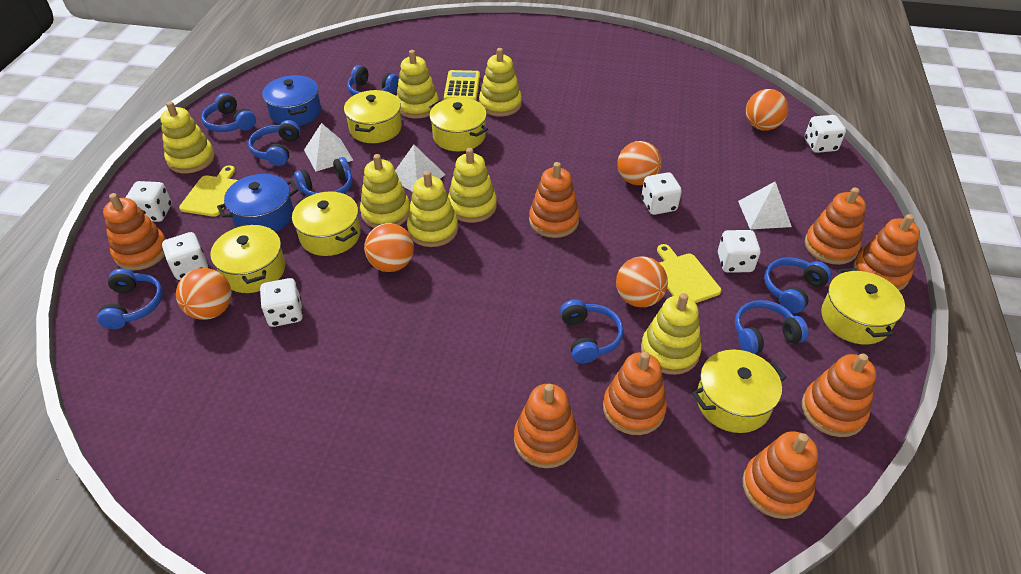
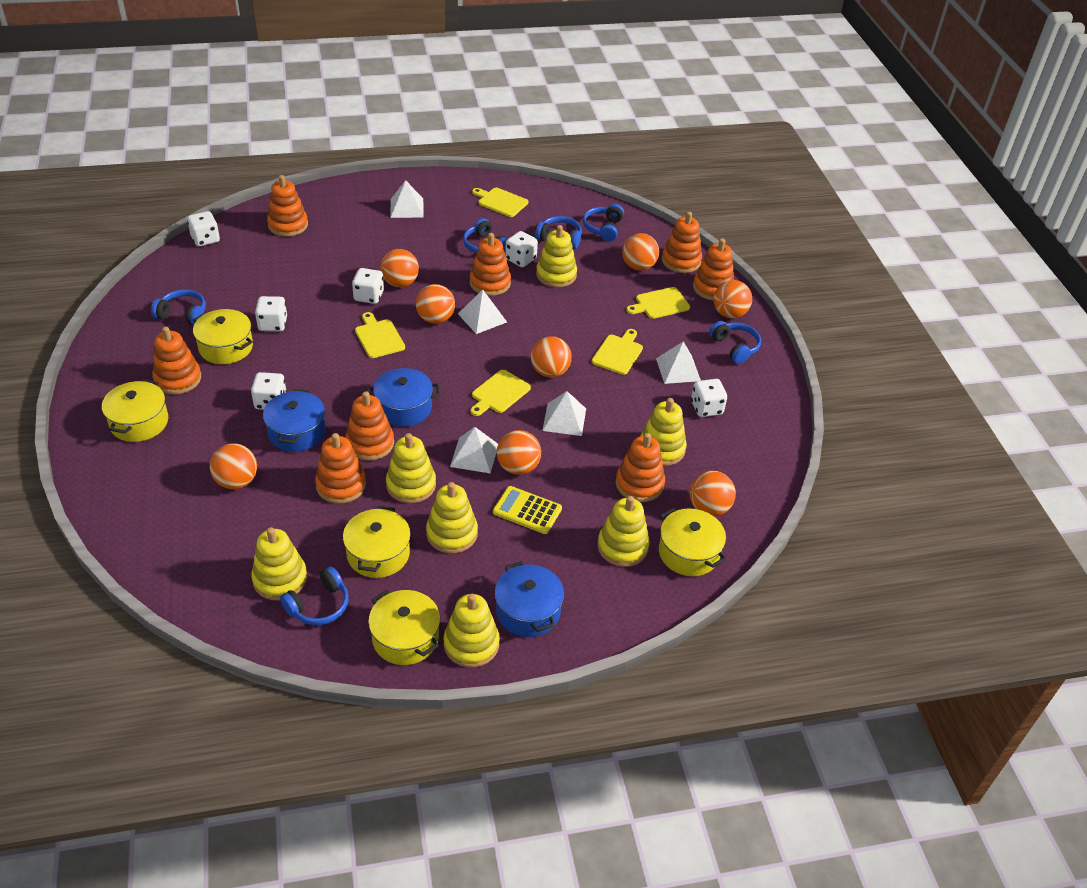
blue headphones: 8 -> 6
blue pot: 2 -> 3
orange ball: 5 -> 8
white pyramid: 3 -> 5
yellow cutting board: 2 -> 5
yellow pot: 6 -> 5

